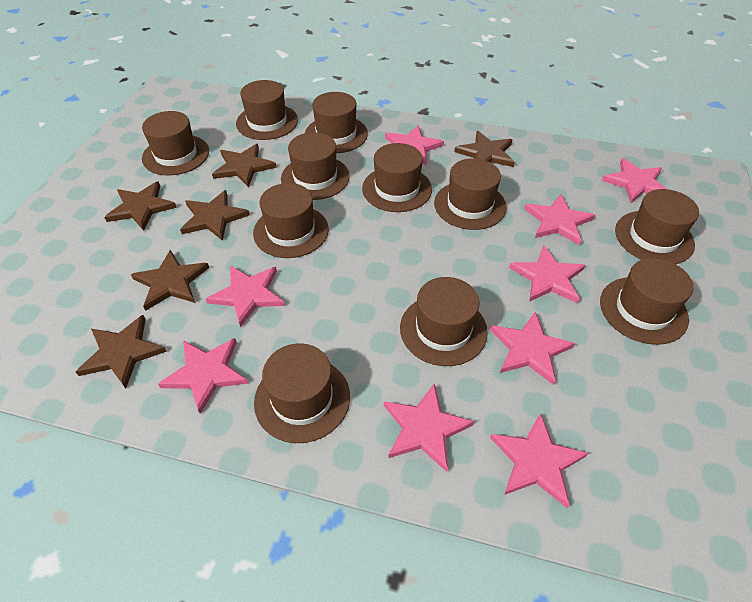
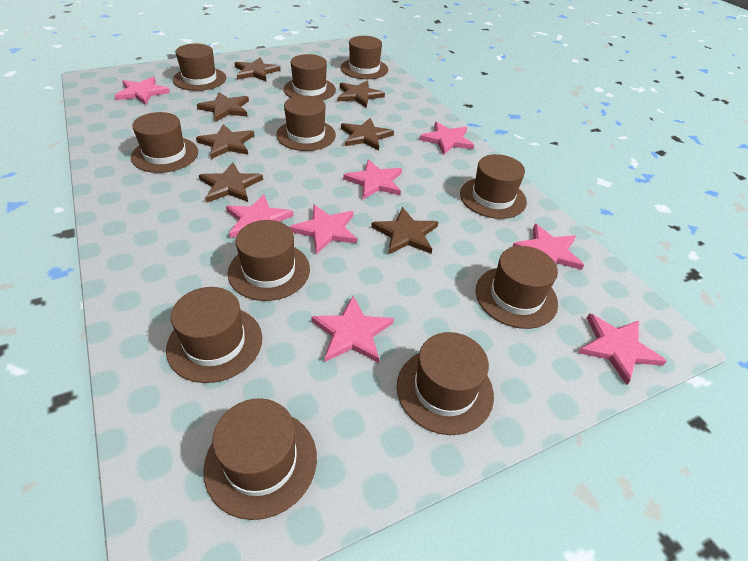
brown star: 6 -> 7
pink star: 9 -> 8

